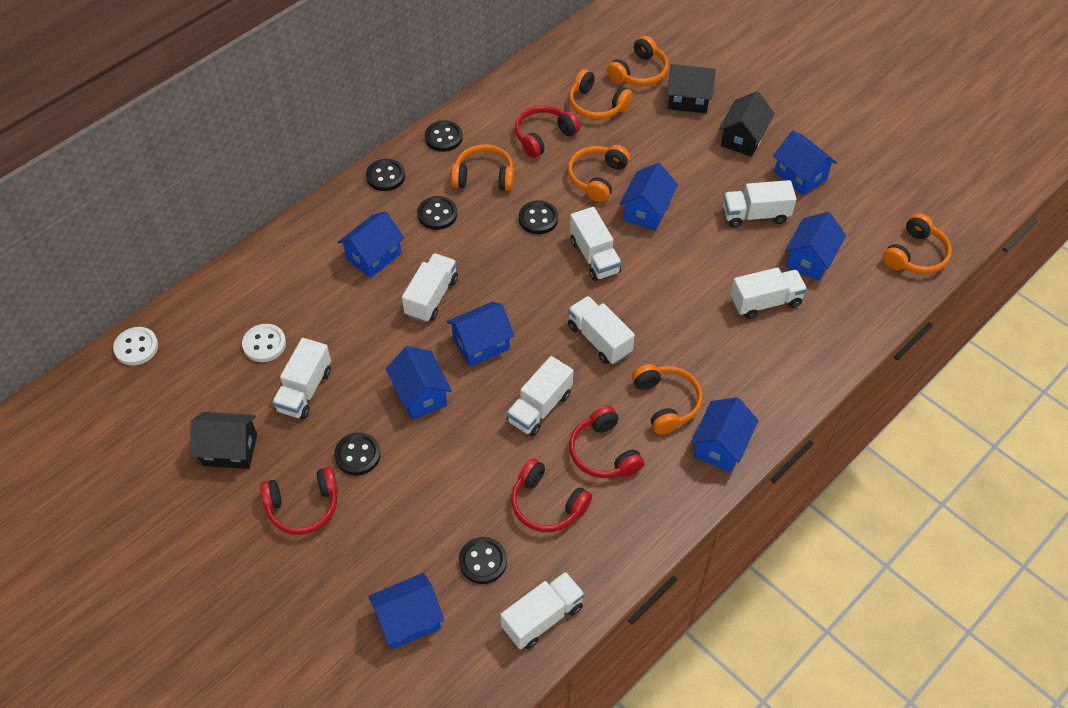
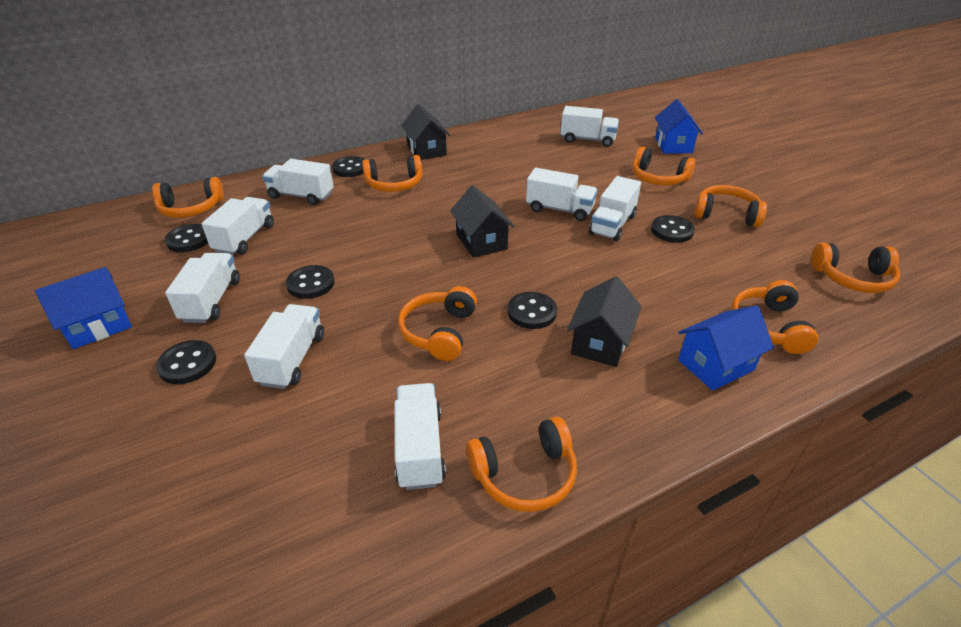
blue house: 8 -> 3
orange headphones: 6 -> 8
red headphones: 4 -> 0
white button: 2 -> 0

